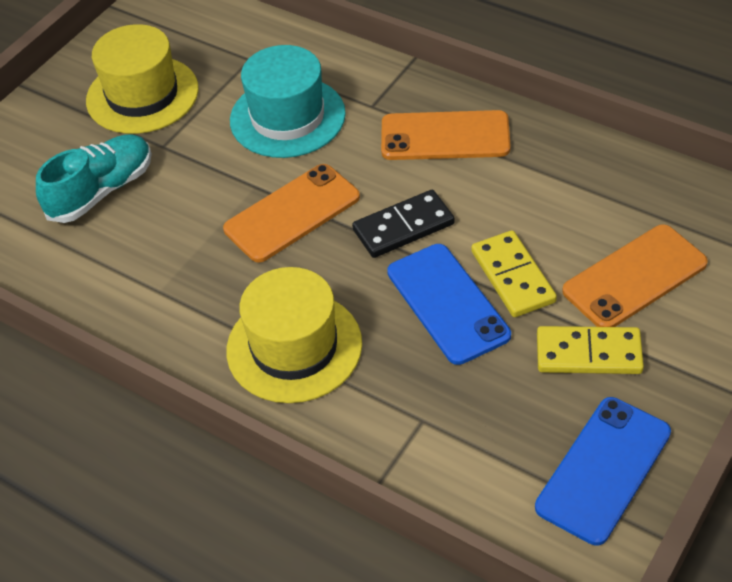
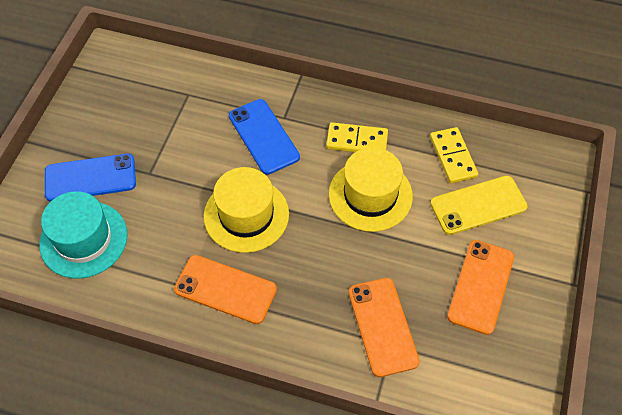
black domino: 1 -> 0
turquoise shoe: 1 -> 0
yellow phone: 0 -> 1

